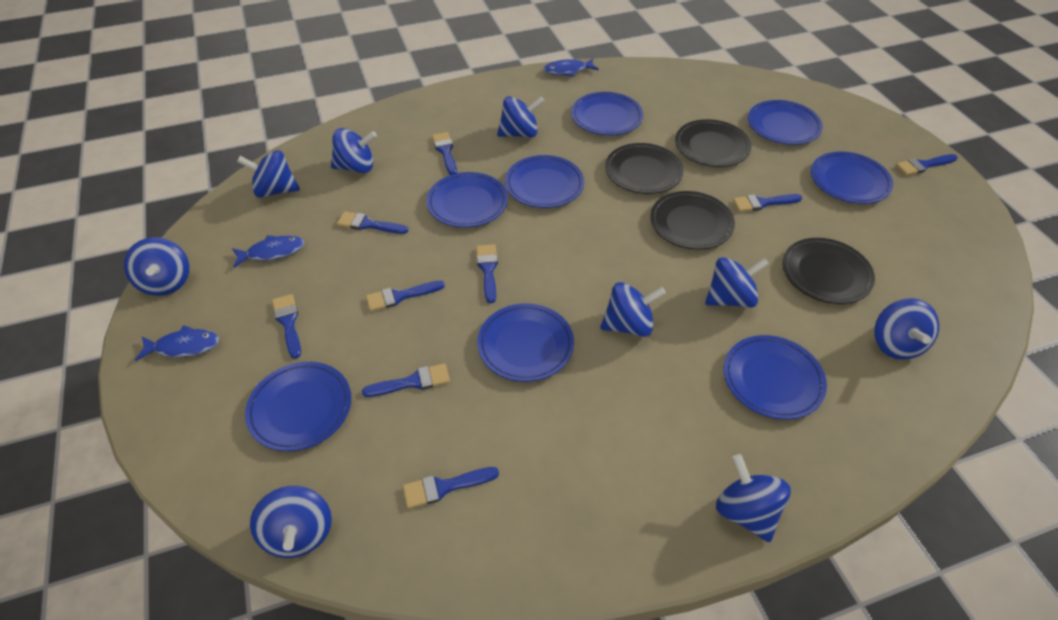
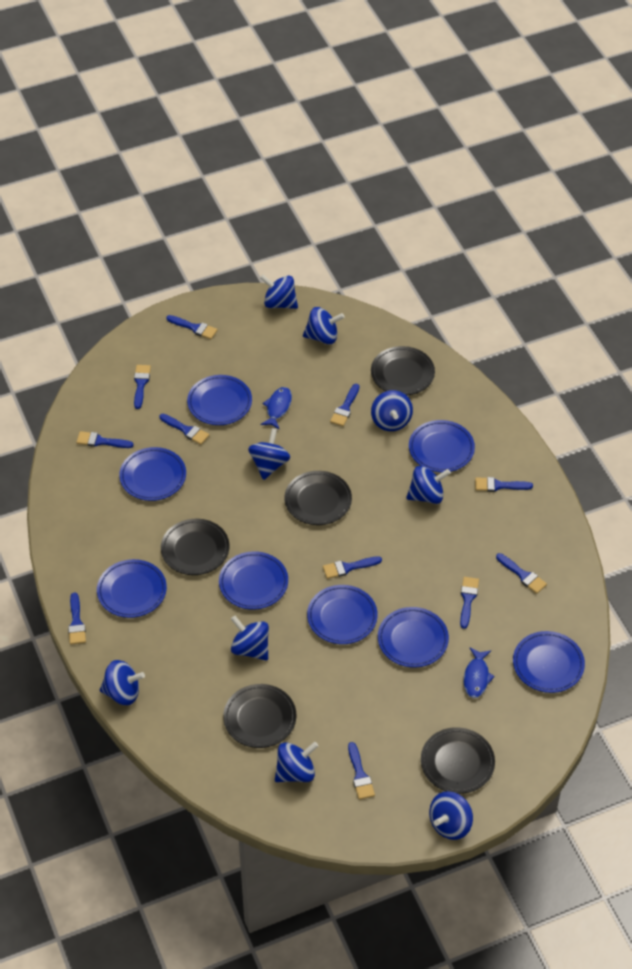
black plate: 4 -> 5
blue brush: 9 -> 11
blue fish: 3 -> 2

